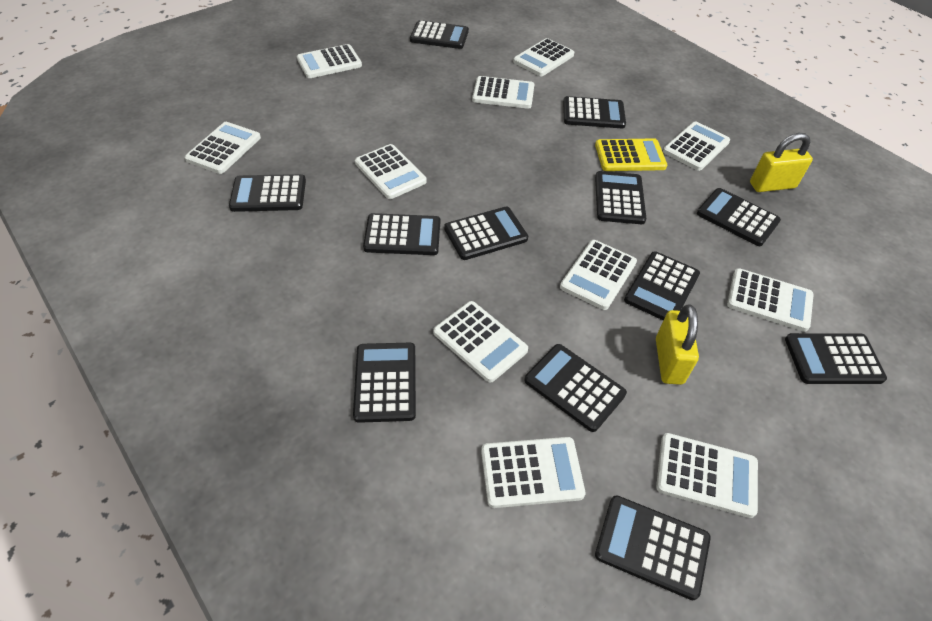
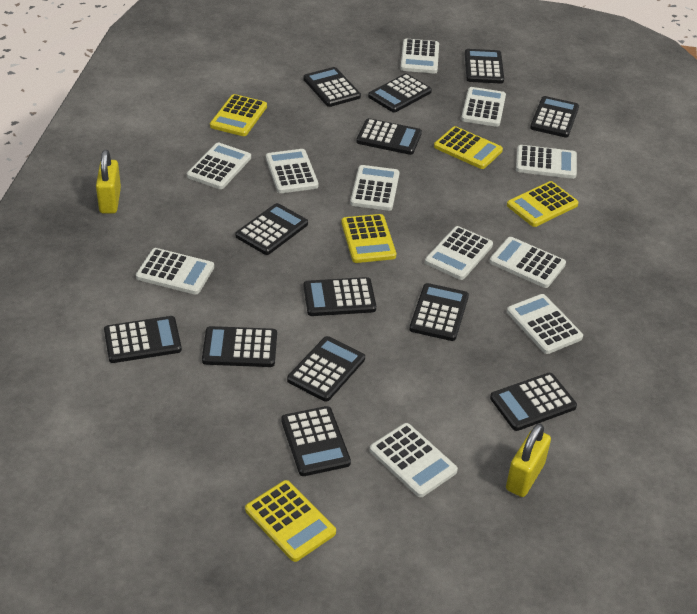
black calculator: 12 -> 13
yellow calculator: 1 -> 5

